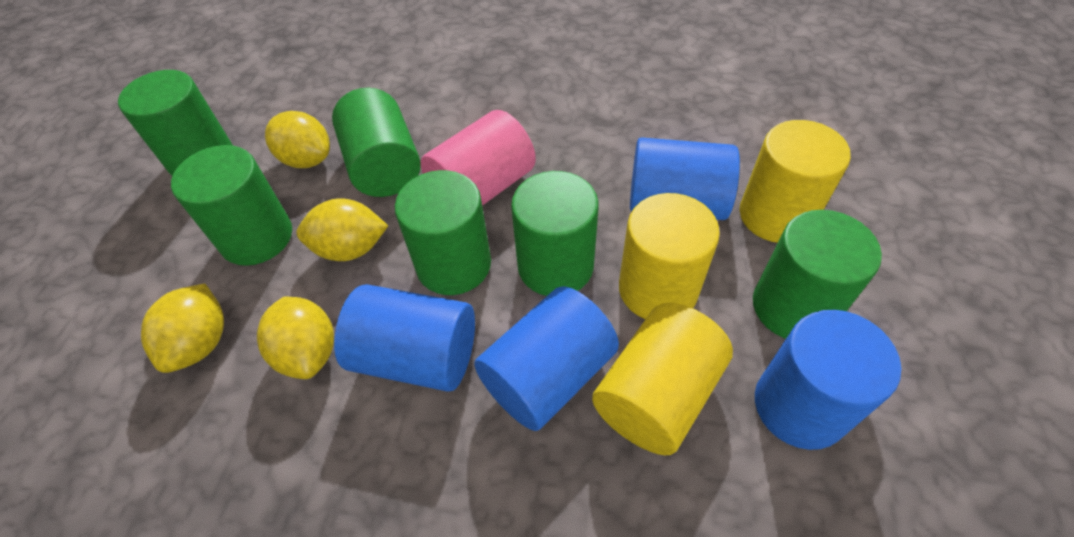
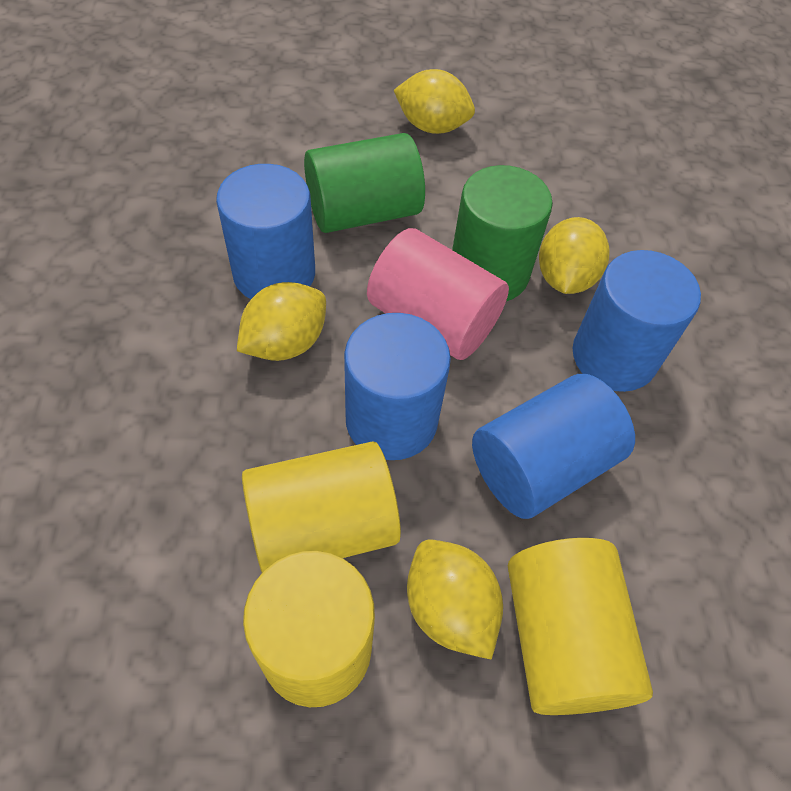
green cylinder: 6 -> 2

